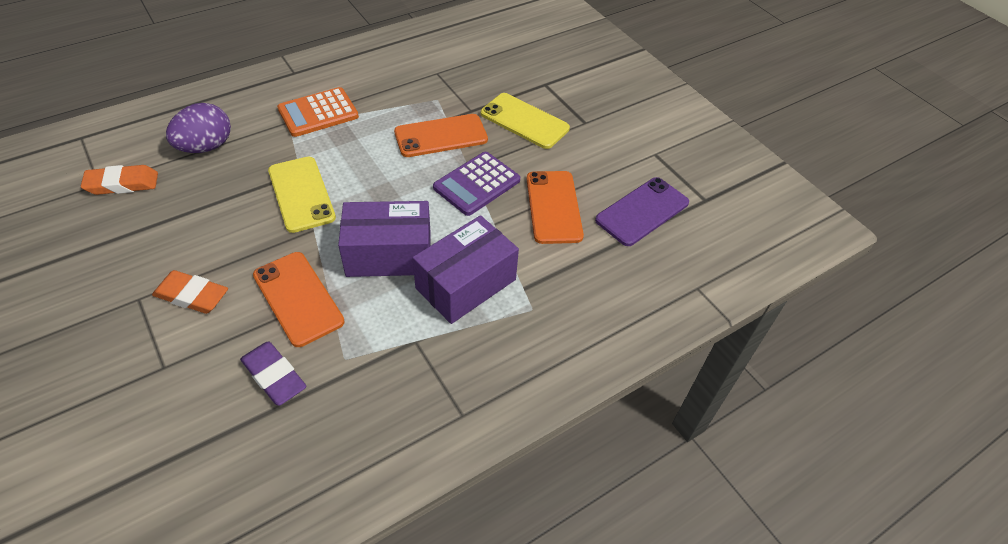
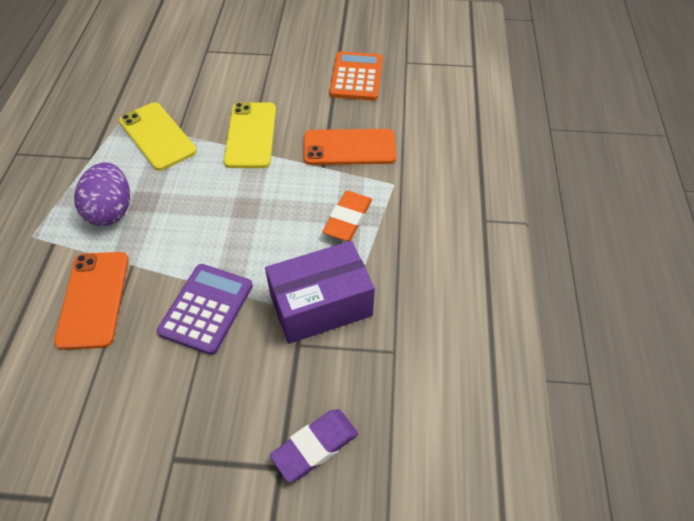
orange eraser: 2 -> 1
orange phone: 3 -> 2
purple box: 2 -> 1
purple phone: 1 -> 0

